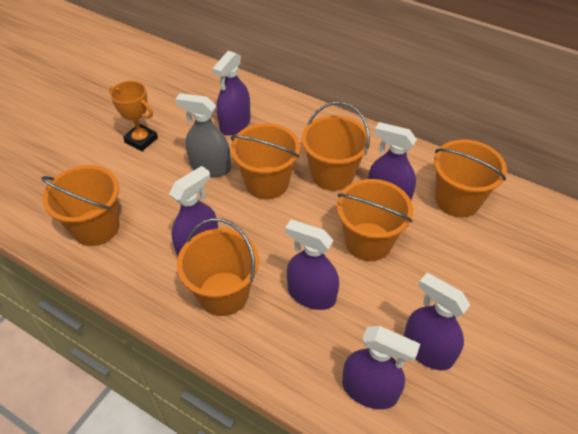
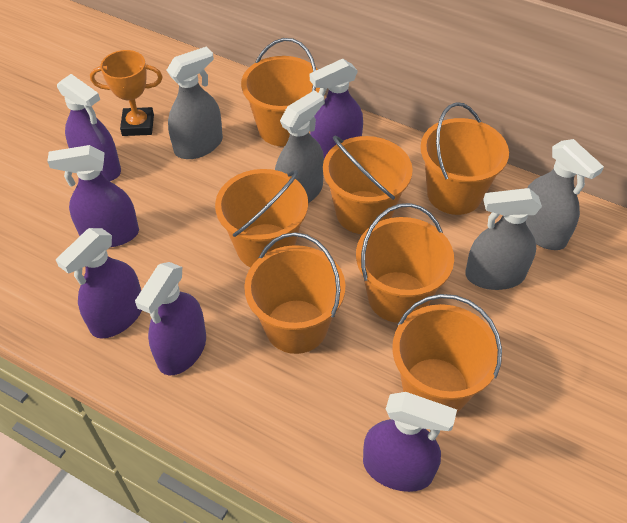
grey spray bottle: 1 -> 4
orange bucket: 6 -> 7

